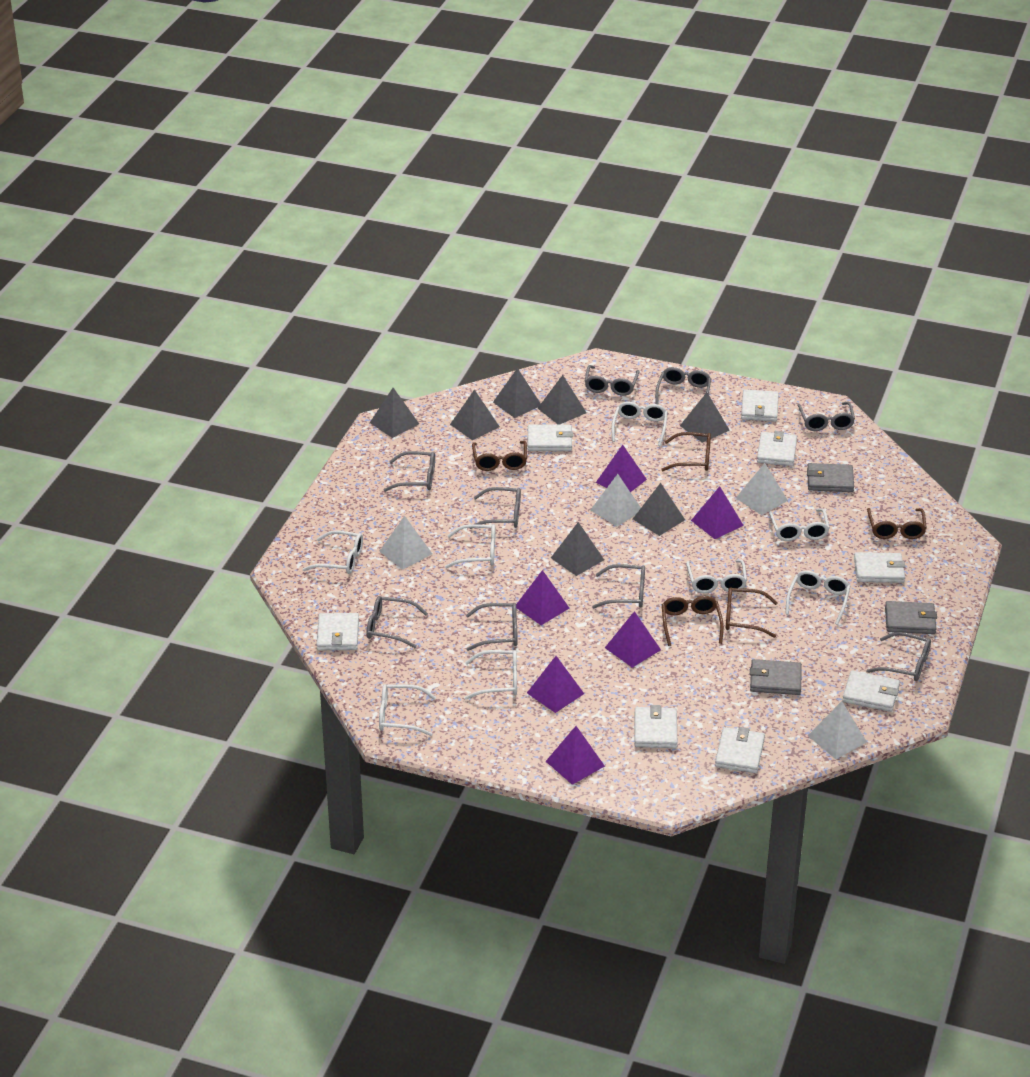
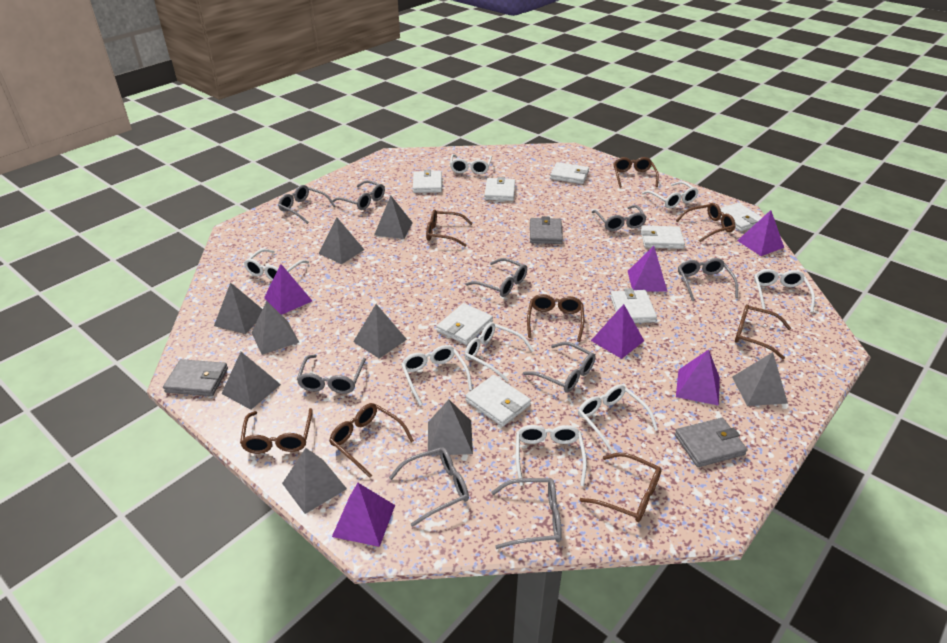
brown glasses: 5 -> 8
grey pyramid: 7 -> 9
white pyramid: 4 -> 0

